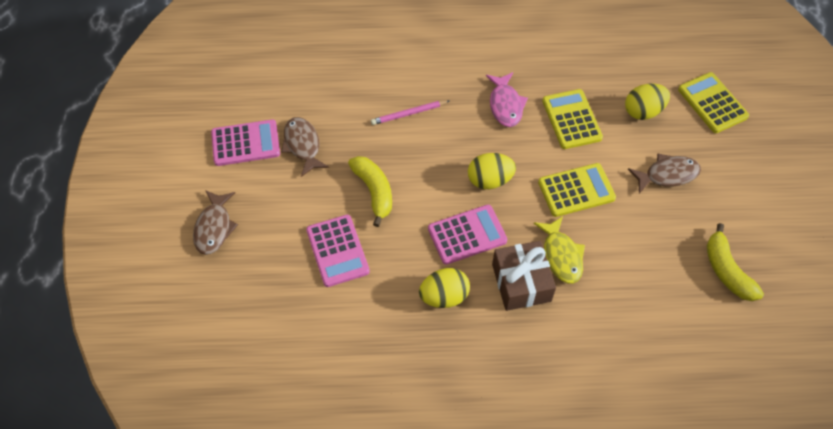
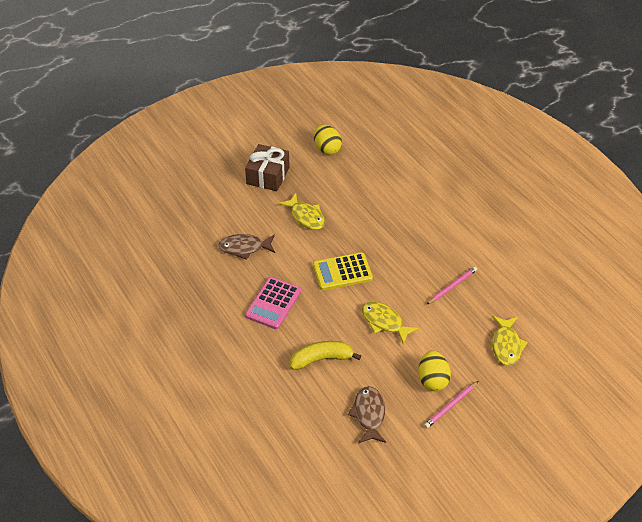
brown fish: 3 -> 2
pink calculator: 3 -> 1
pink fish: 1 -> 0
pink pencil: 1 -> 2
yellow banana: 2 -> 1
yellow calculator: 3 -> 1
yellow egg: 3 -> 2
yellow fish: 1 -> 3

